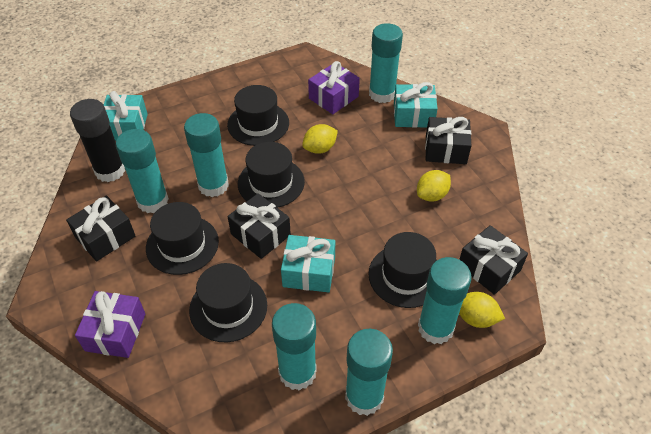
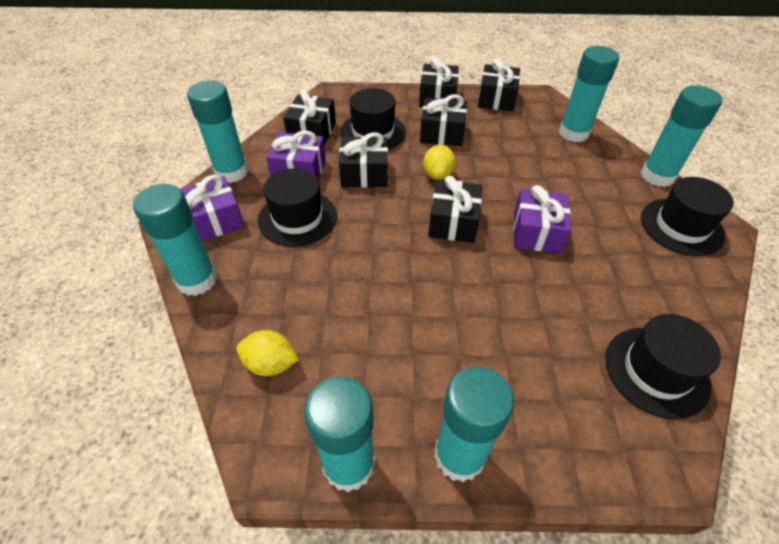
black gift: 4 -> 6
black glue stick: 1 -> 0
black hat: 5 -> 4
purple gift: 2 -> 3
turquoise gift: 3 -> 0
yellow lemon: 3 -> 2

